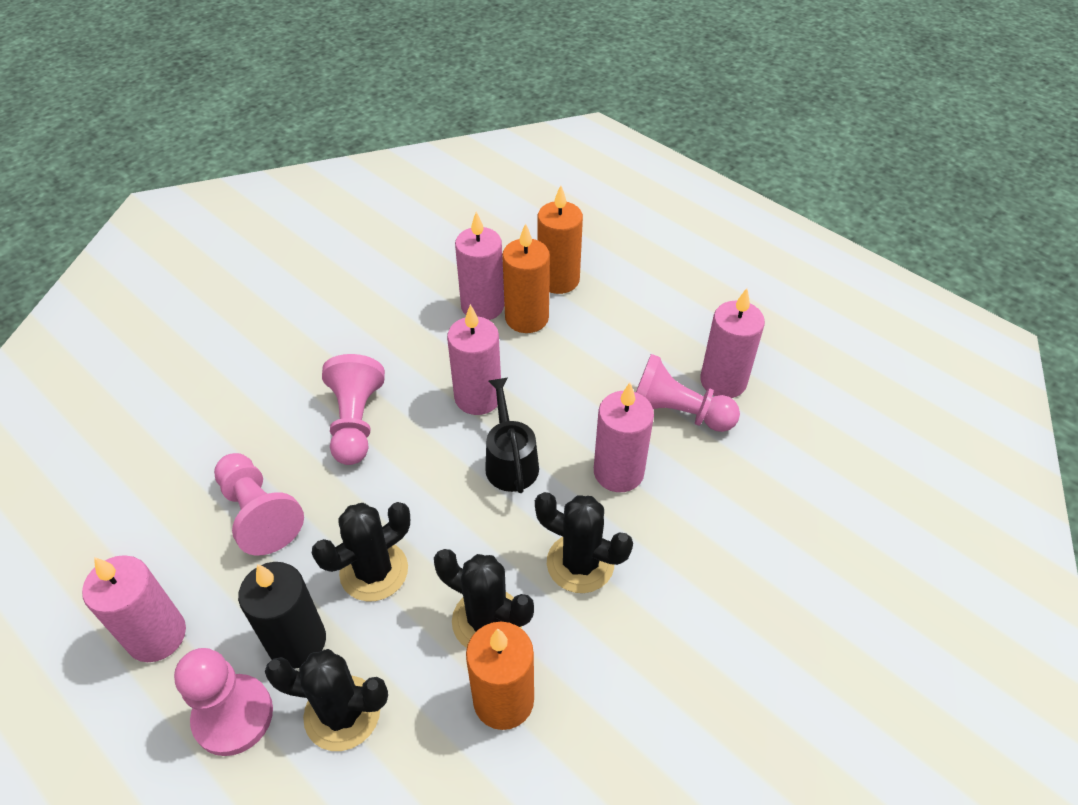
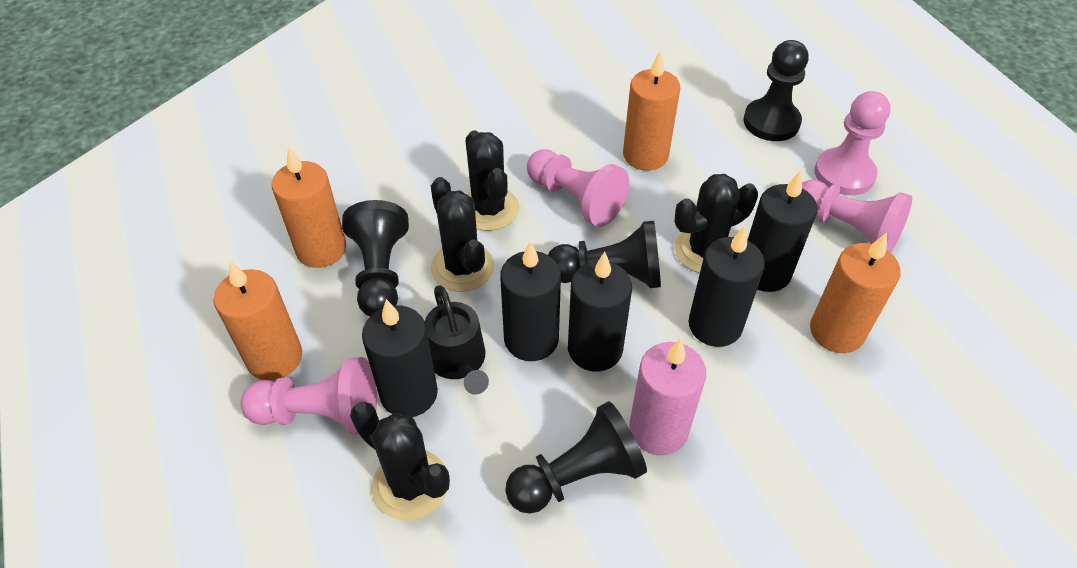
black candle: 1 -> 5
black pawn: 0 -> 4
orange candle: 3 -> 4
pink candle: 5 -> 1

